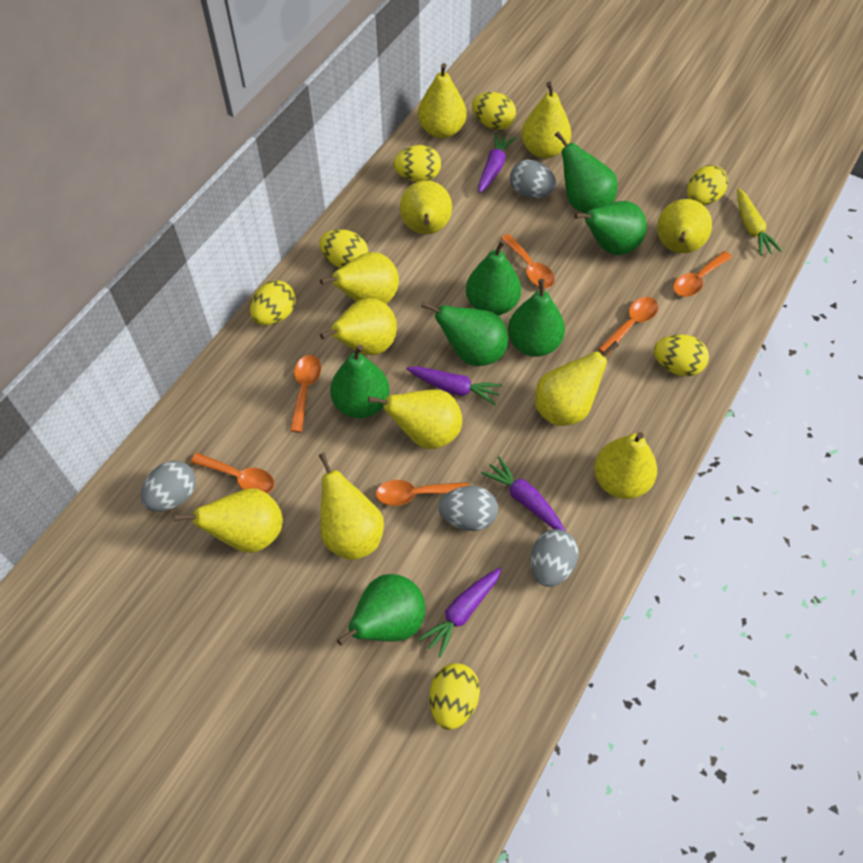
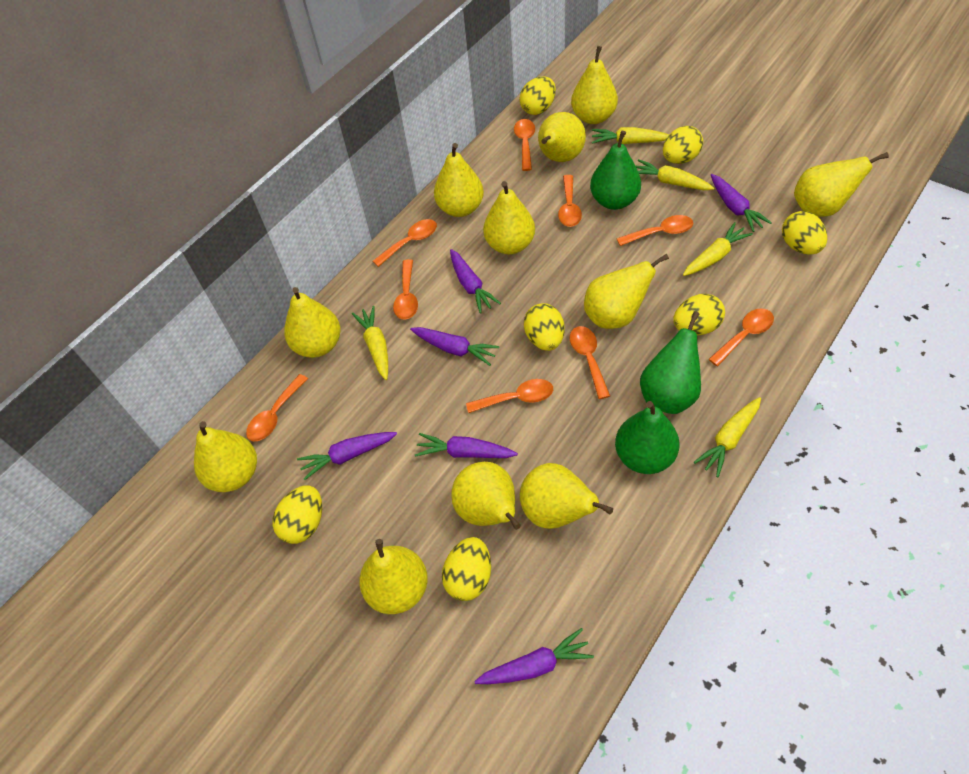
green pear: 7 -> 3
grey egg: 4 -> 0
orange spoon: 6 -> 9
purple carrot: 4 -> 6
yellow carrot: 1 -> 5

